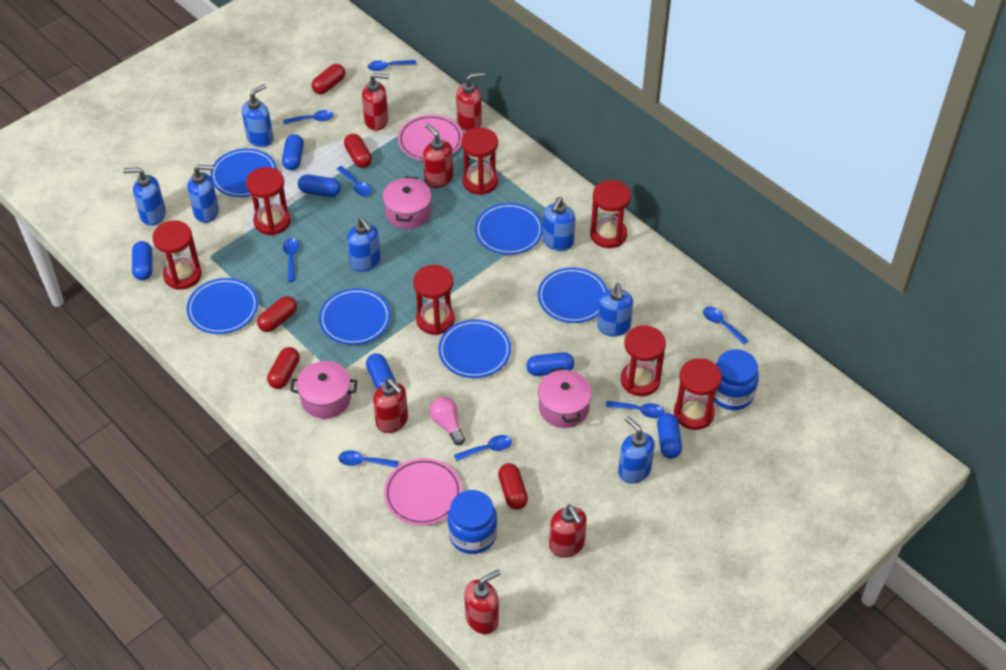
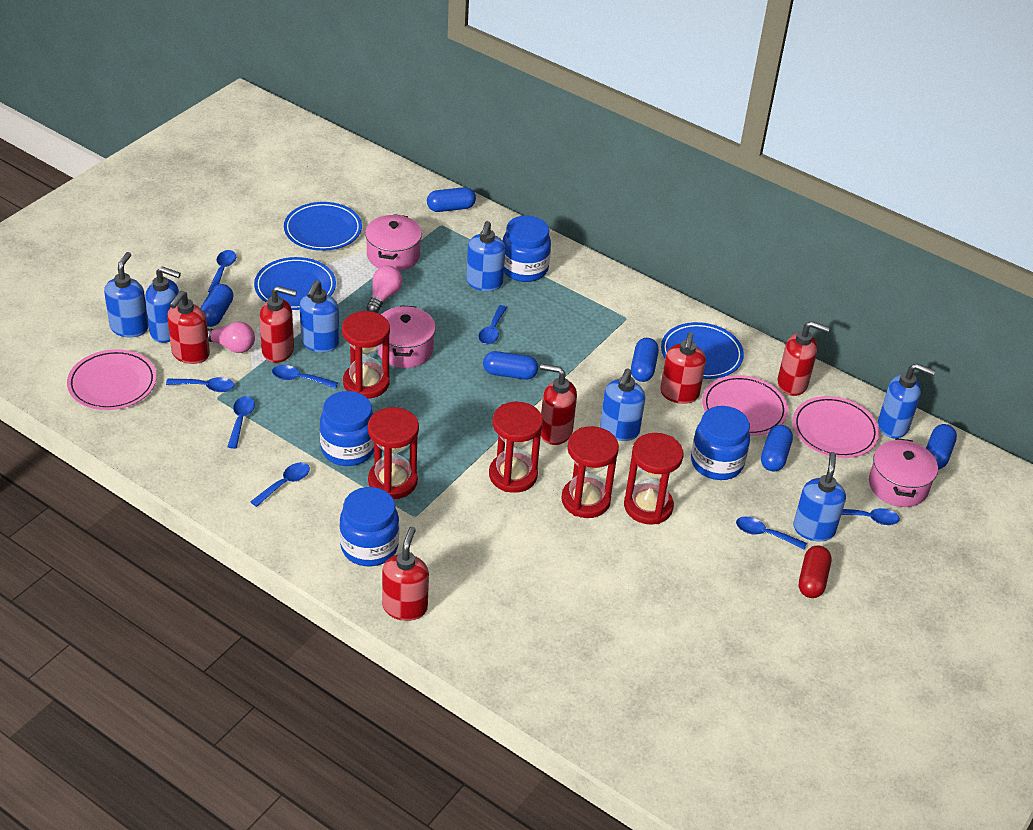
blue jar: 2 -> 4
blue plate: 6 -> 3
pink light bulb: 1 -> 2
pink plate: 2 -> 3
red capsule: 5 -> 1
red hourglass: 7 -> 5

